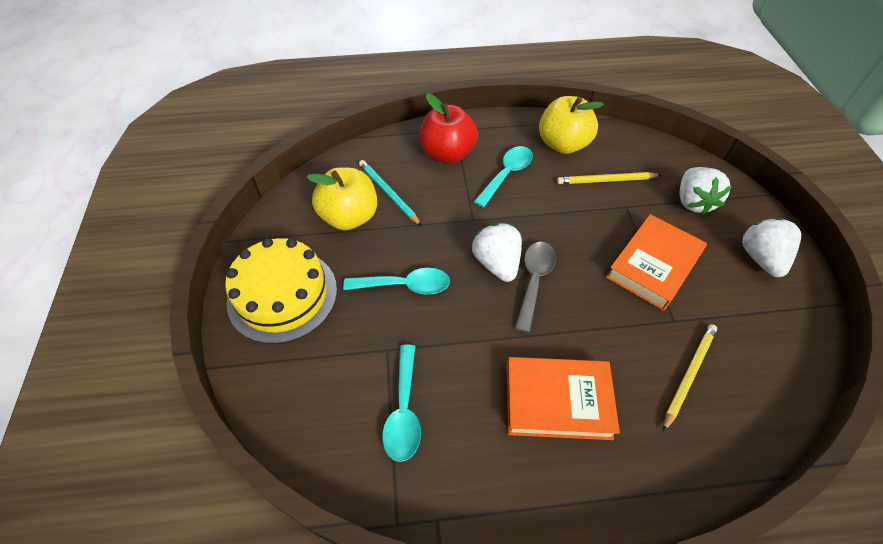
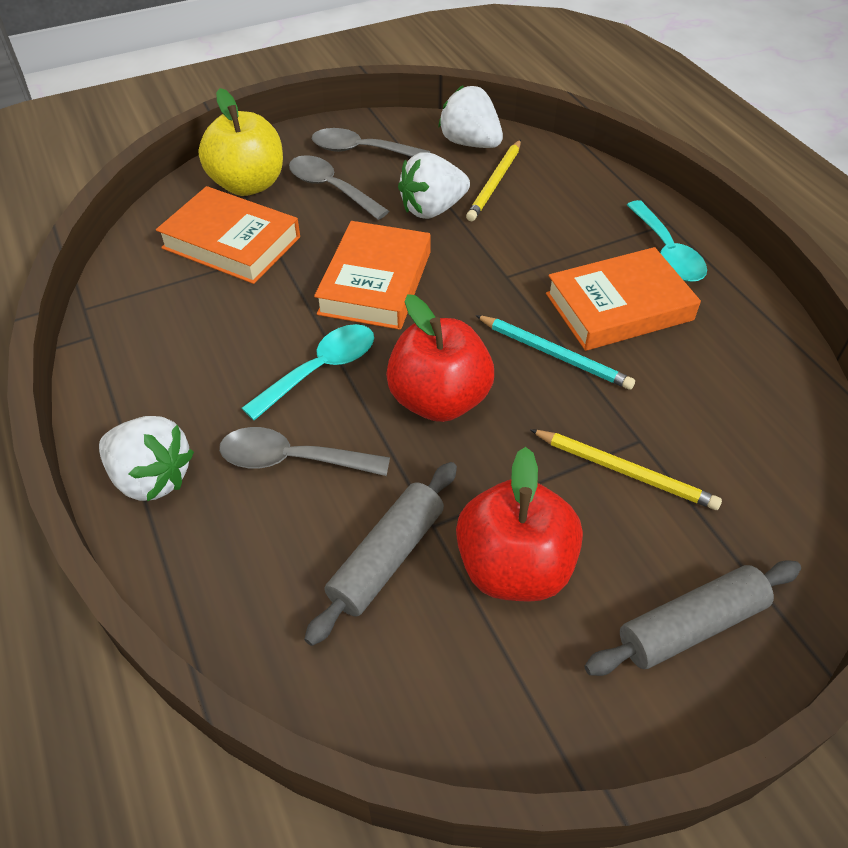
grey rolling pin: 0 -> 2
grey spoon: 1 -> 3
orange book: 2 -> 3
red apple: 1 -> 2
turquoise spoon: 3 -> 2
yellow apple: 2 -> 1
yellow cake: 1 -> 0

